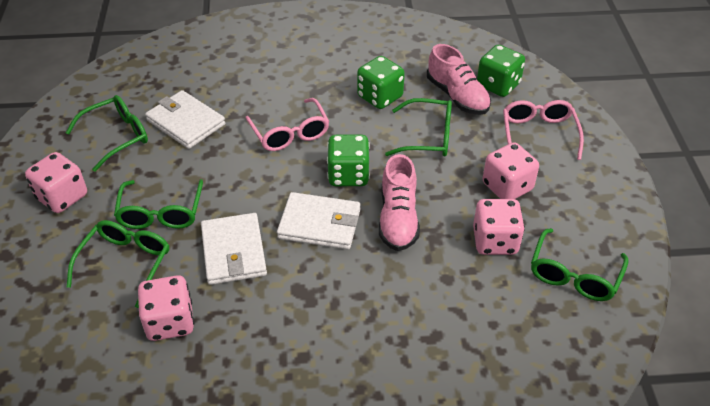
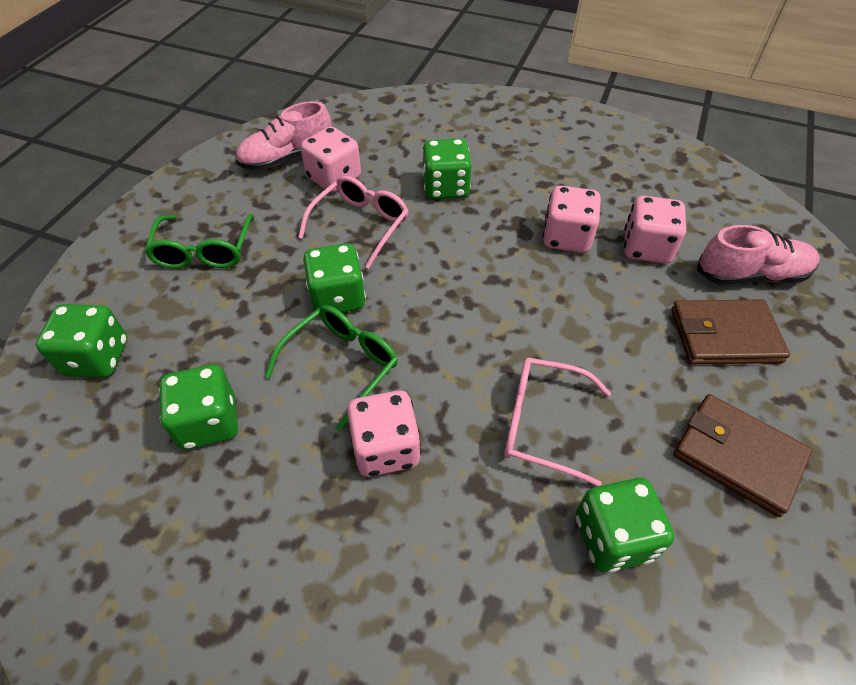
brown wallet: 0 -> 2
green dice: 3 -> 5
green glasses: 5 -> 2
white wallet: 3 -> 0

